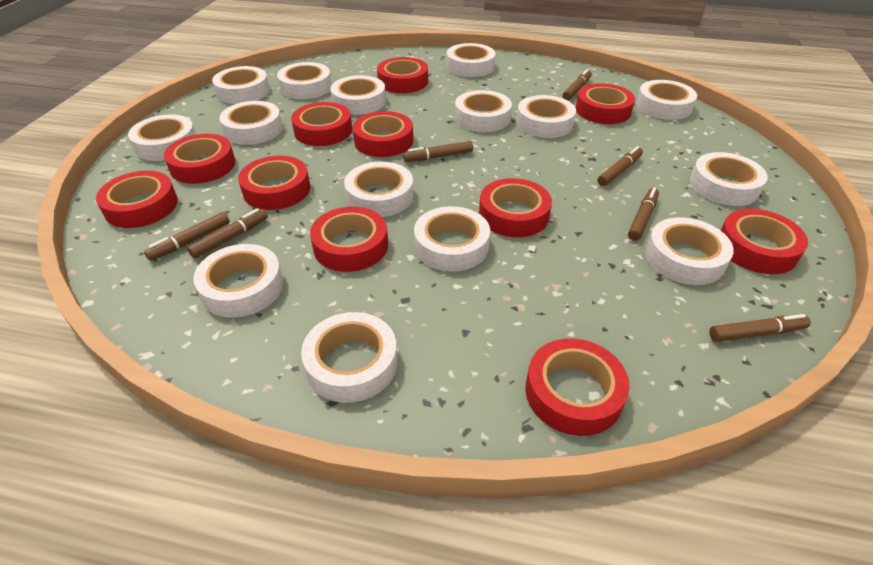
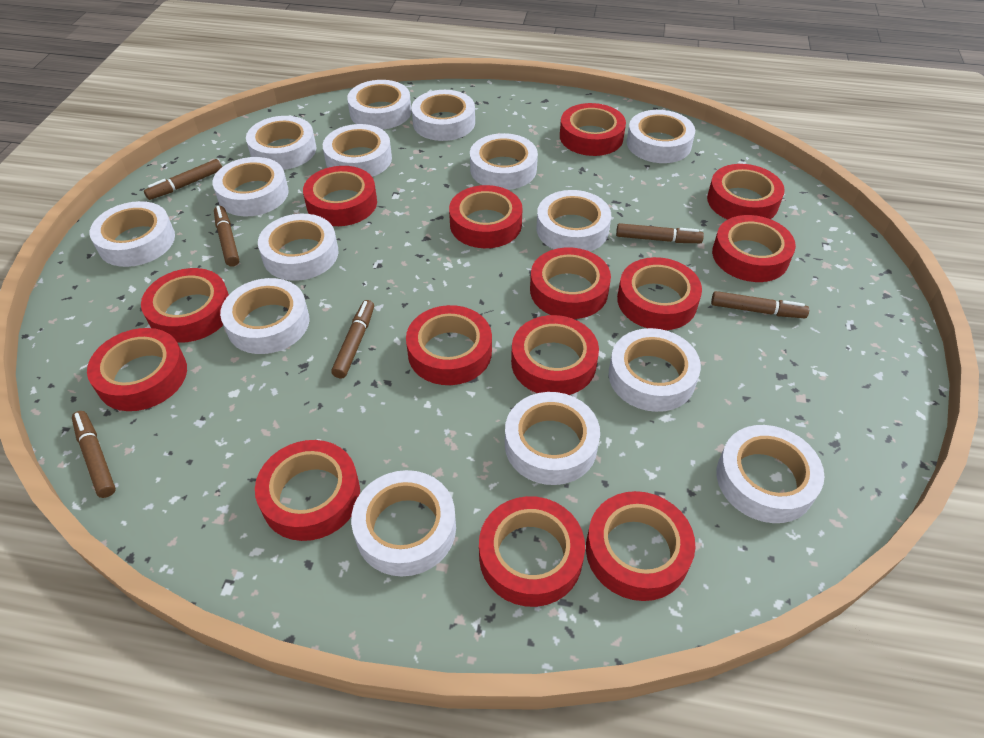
brown marker: 7 -> 6
red tape: 11 -> 14

